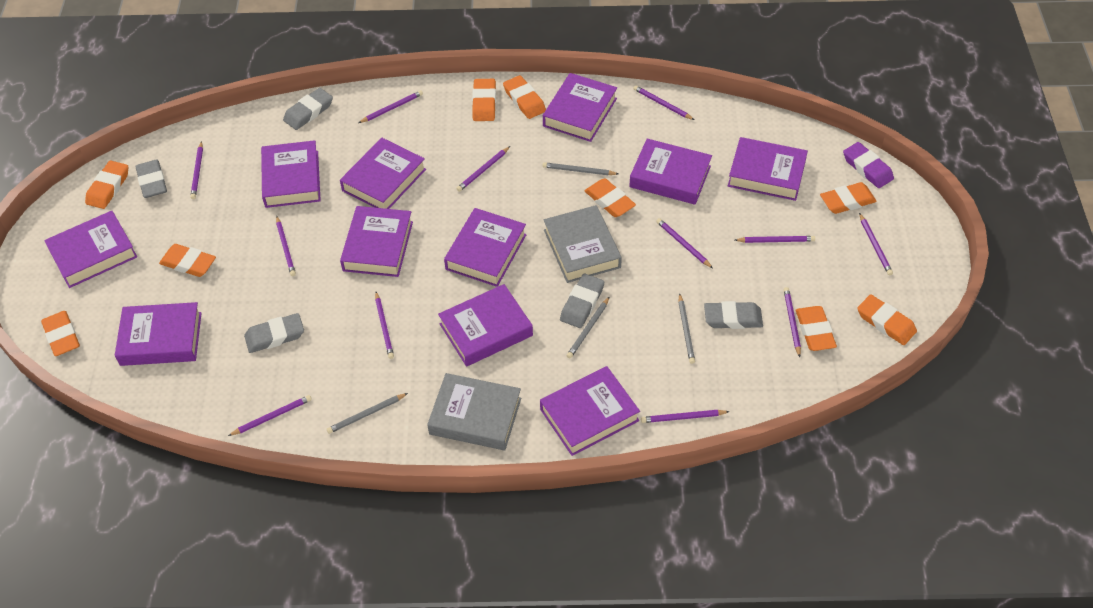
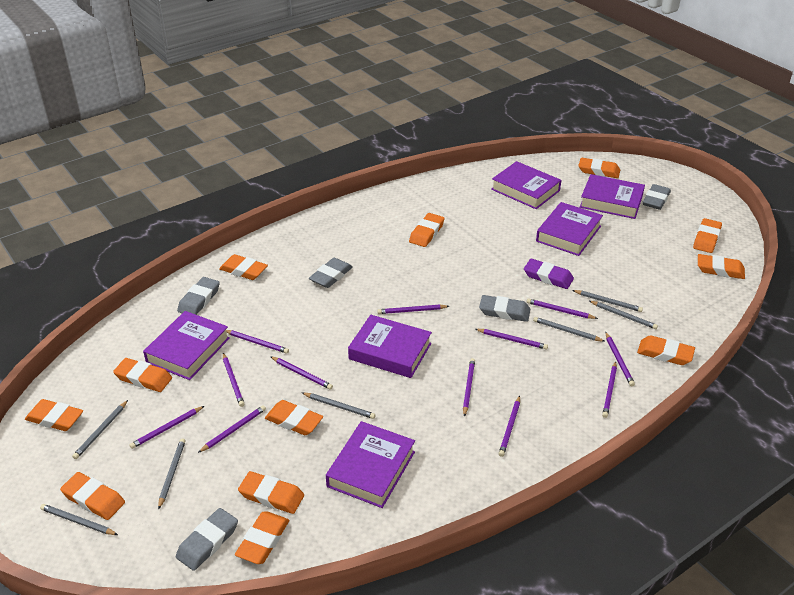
grey book: 2 -> 0
grey pencil: 4 -> 7
orange eraser: 9 -> 12
purple book: 11 -> 6

